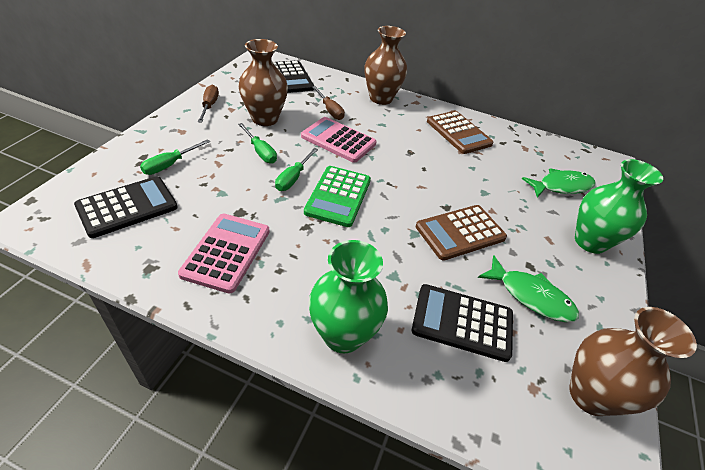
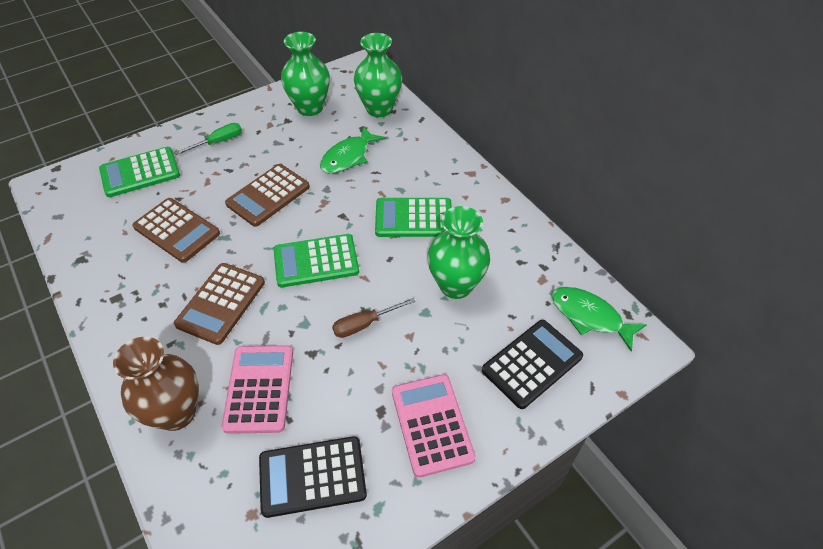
black calculator: 3 -> 2
brown calculator: 2 -> 3
brown screwdriver: 2 -> 1
brown vase: 3 -> 1
green calculator: 1 -> 3
green screwdriver: 3 -> 1
green vase: 2 -> 3

